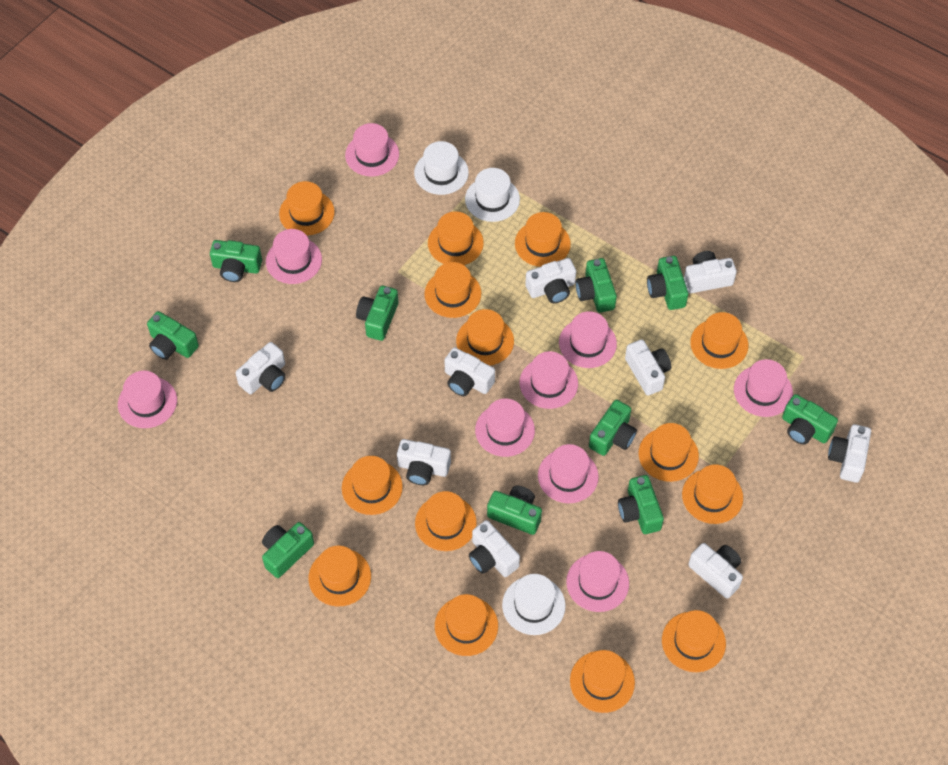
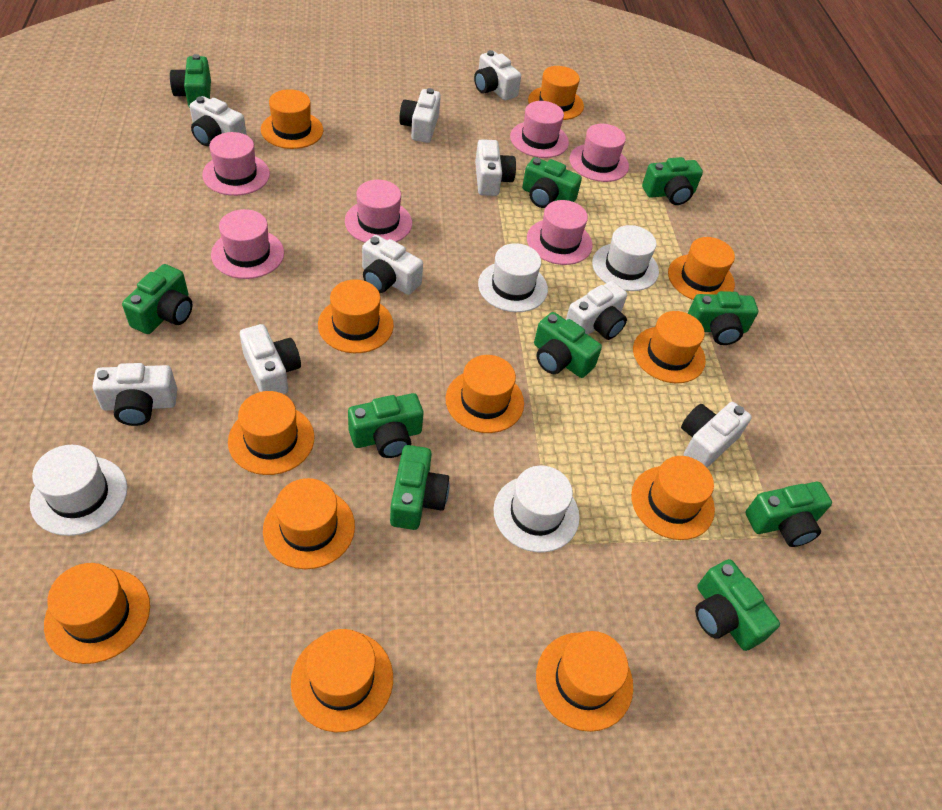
orange hat: 14 -> 12
pink hat: 9 -> 6
white hat: 3 -> 4

